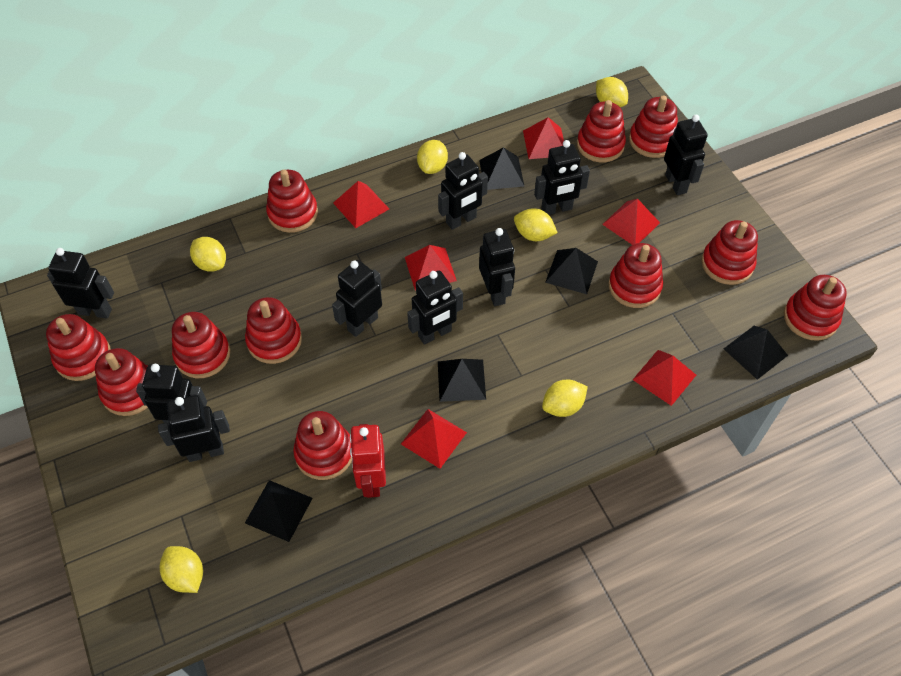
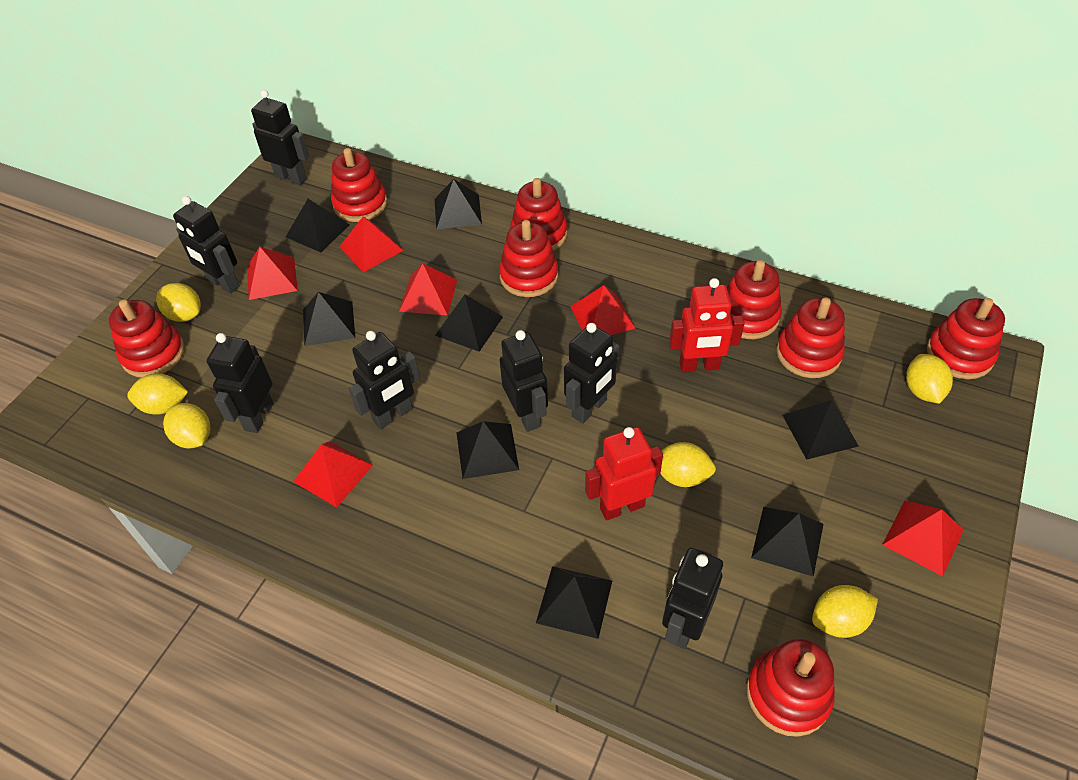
black pyramid: 5 -> 8
black robot: 9 -> 7
red robot: 1 -> 2
red stacking toy: 11 -> 8

